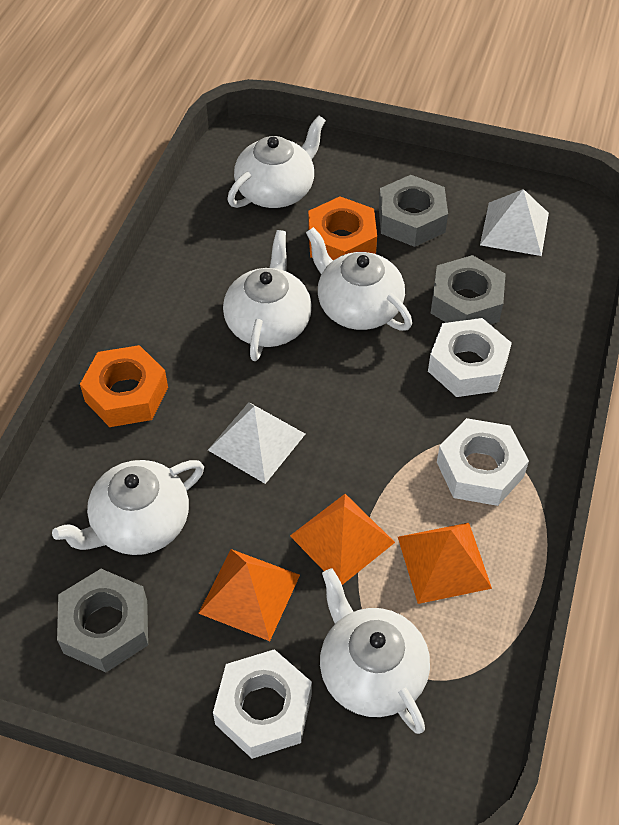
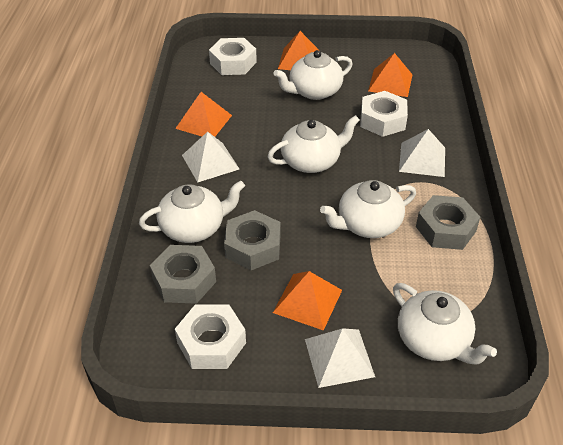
orange nut: 2 -> 0
orange pyramid: 3 -> 4
white pyramid: 2 -> 3

